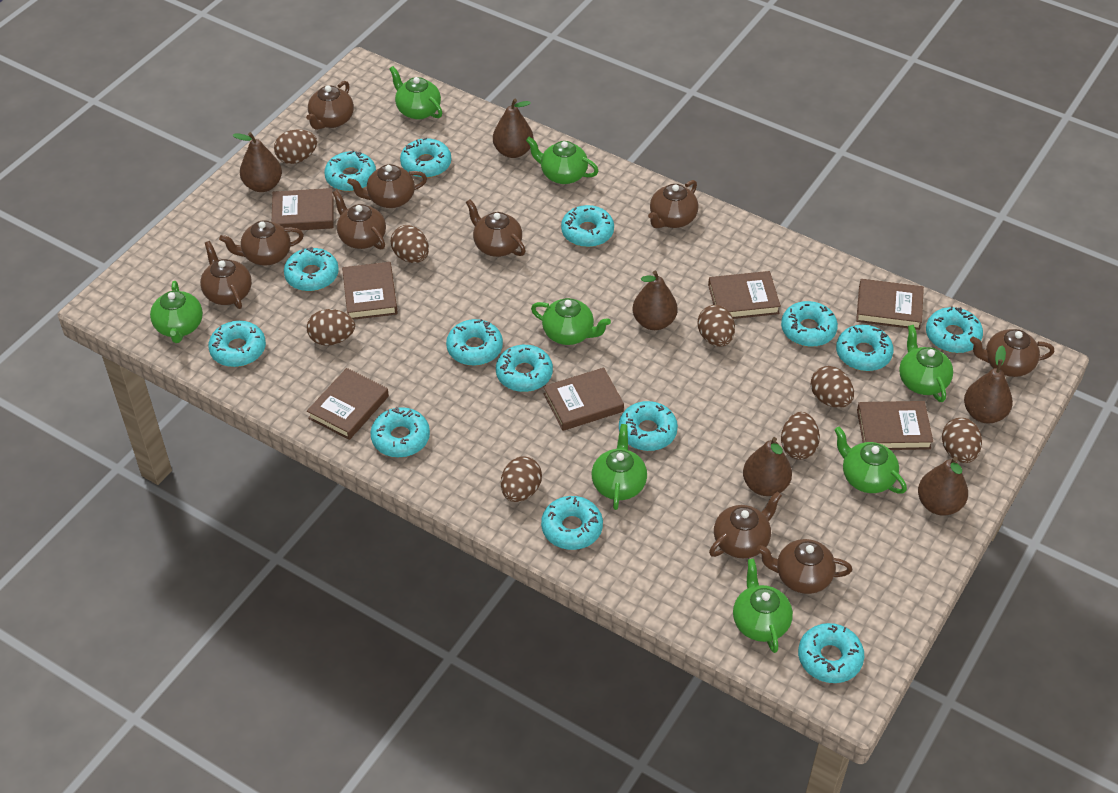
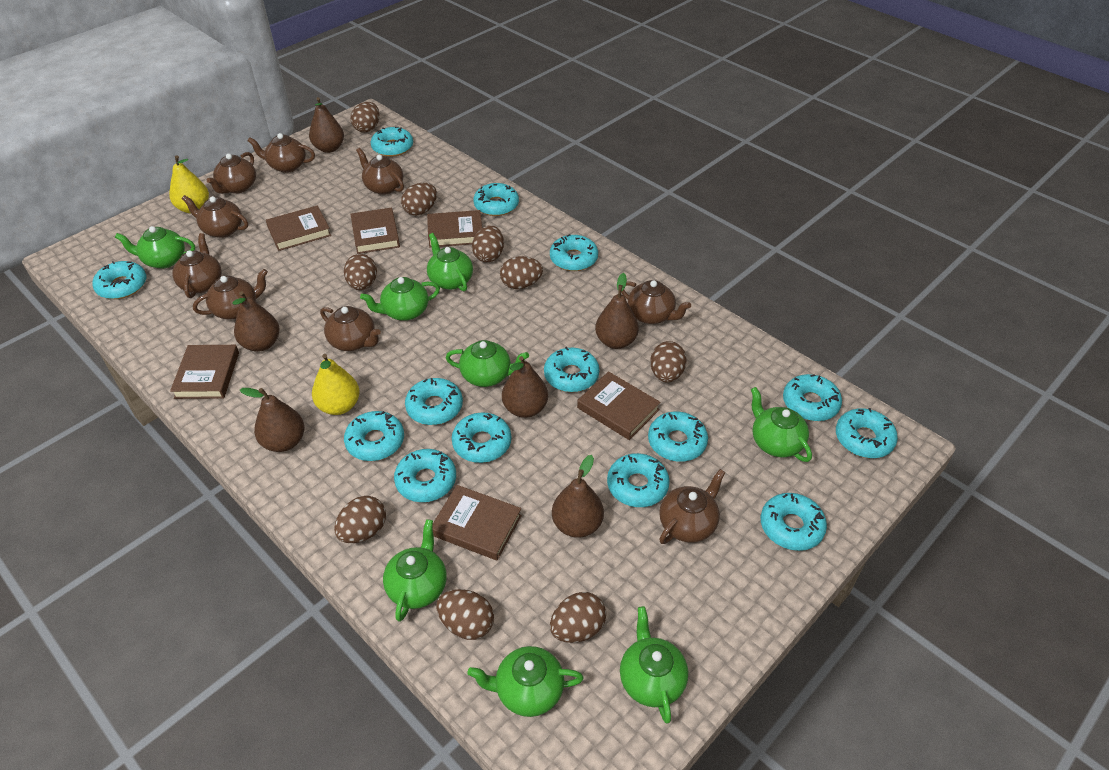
brown book: 7 -> 6
brown egg: 8 -> 9
brown teapot: 10 -> 9
yellow pear: 0 -> 2

